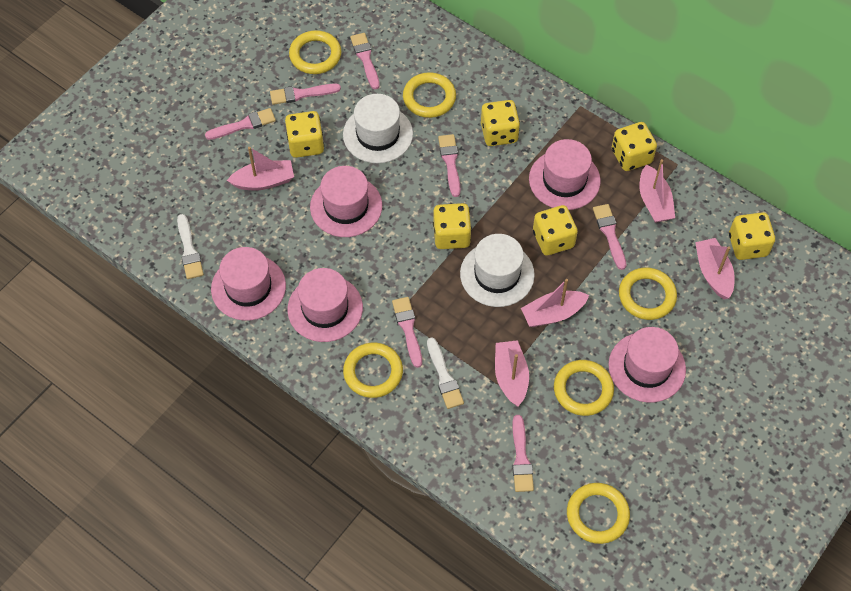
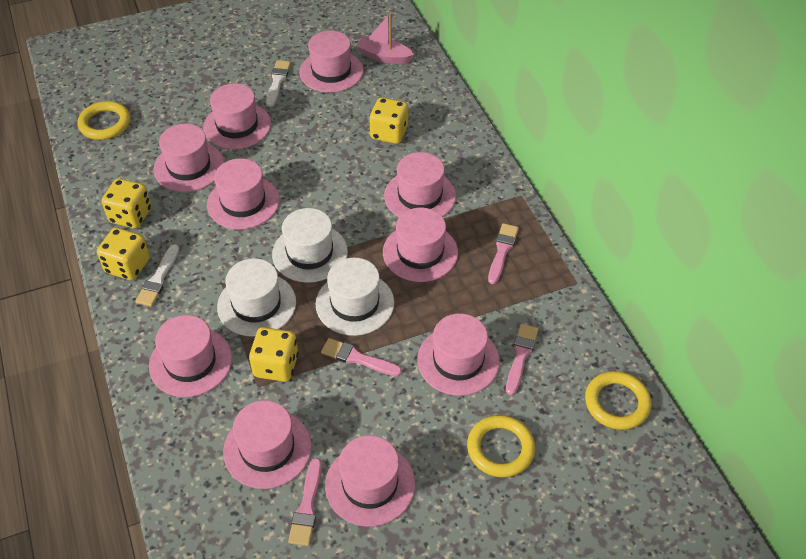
pink boat: 5 -> 1
pink brush: 7 -> 4
pink hat: 5 -> 10
white hat: 2 -> 3
yellow dice: 6 -> 4
yellow ring: 6 -> 3

